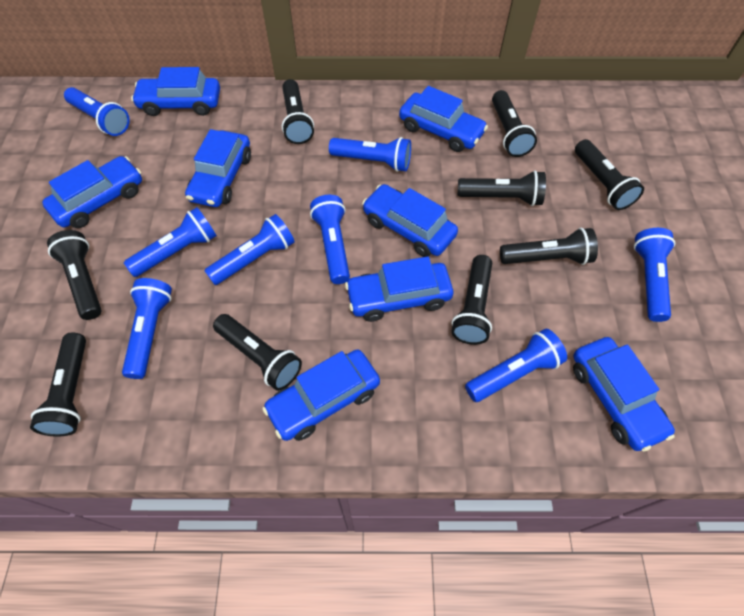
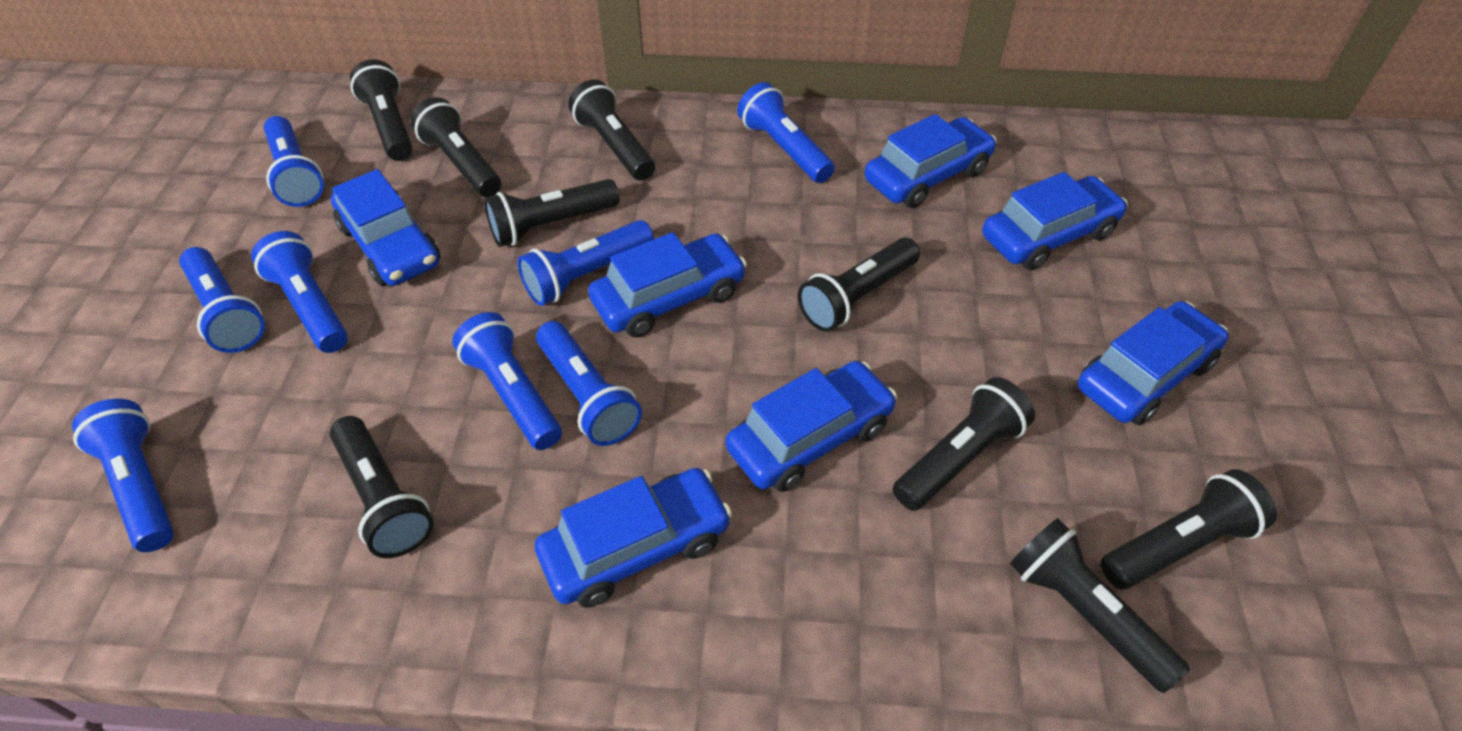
blue car: 8 -> 7

